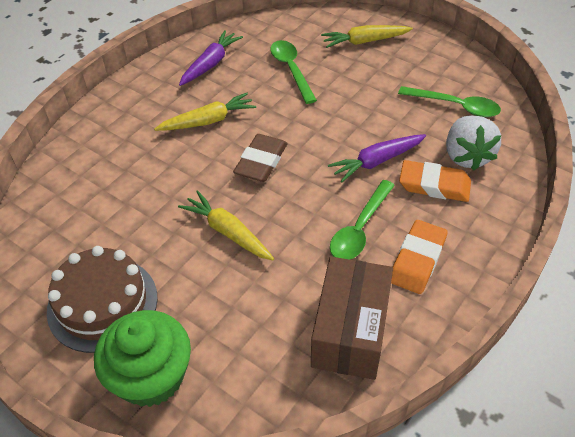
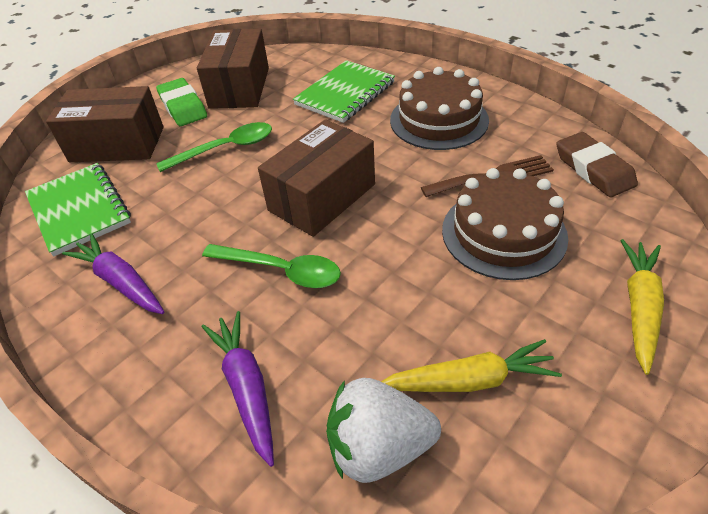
brown box: 1 -> 3
brown cake: 1 -> 2
brown fork: 0 -> 1
green cupcake: 1 -> 0
green eraser: 0 -> 1
green notebook: 0 -> 2
green spoon: 3 -> 2
orange eraser: 2 -> 0
yellow carrot: 3 -> 2

